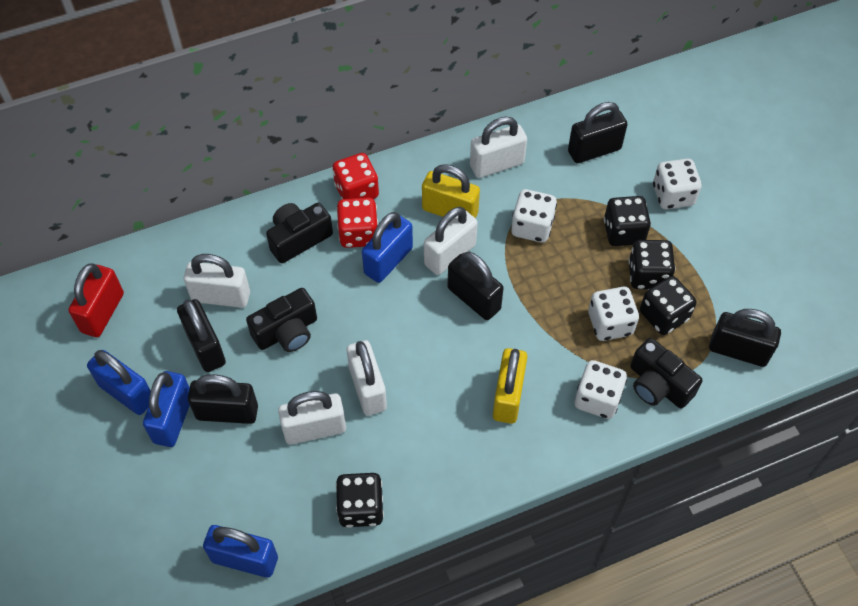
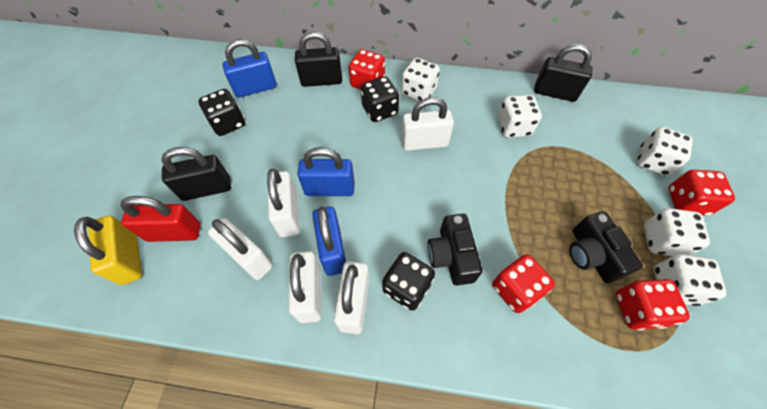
black camera: 3 -> 2
black dice: 4 -> 3
black padlock: 5 -> 3
blue padlock: 4 -> 3
red dice: 2 -> 4
white dice: 4 -> 5
yellow padlock: 2 -> 1

